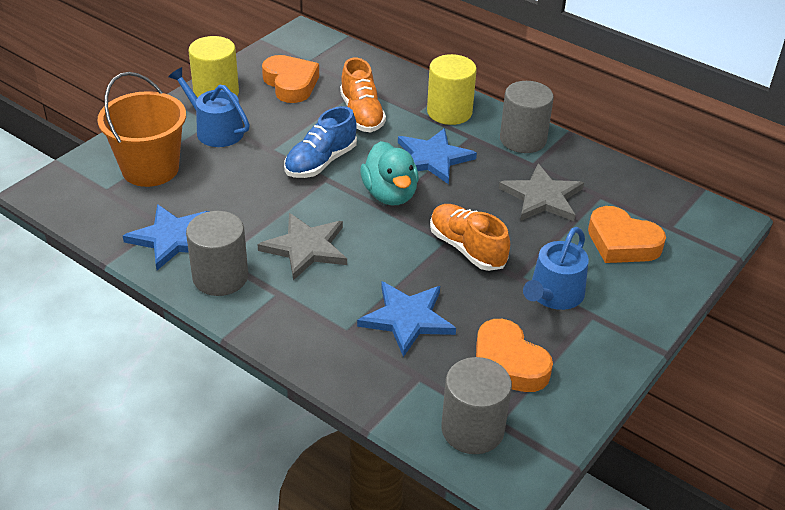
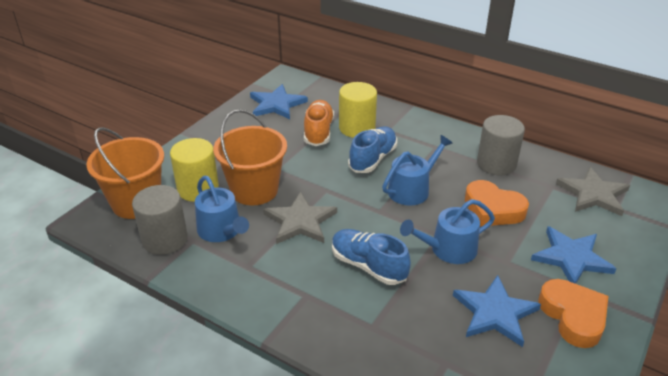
blue shoe: 1 -> 2
blue watering can: 2 -> 3
grey cylinder: 3 -> 2
orange bucket: 1 -> 2
orange heart: 3 -> 2
orange shoe: 2 -> 1
turquoise duck: 1 -> 0

